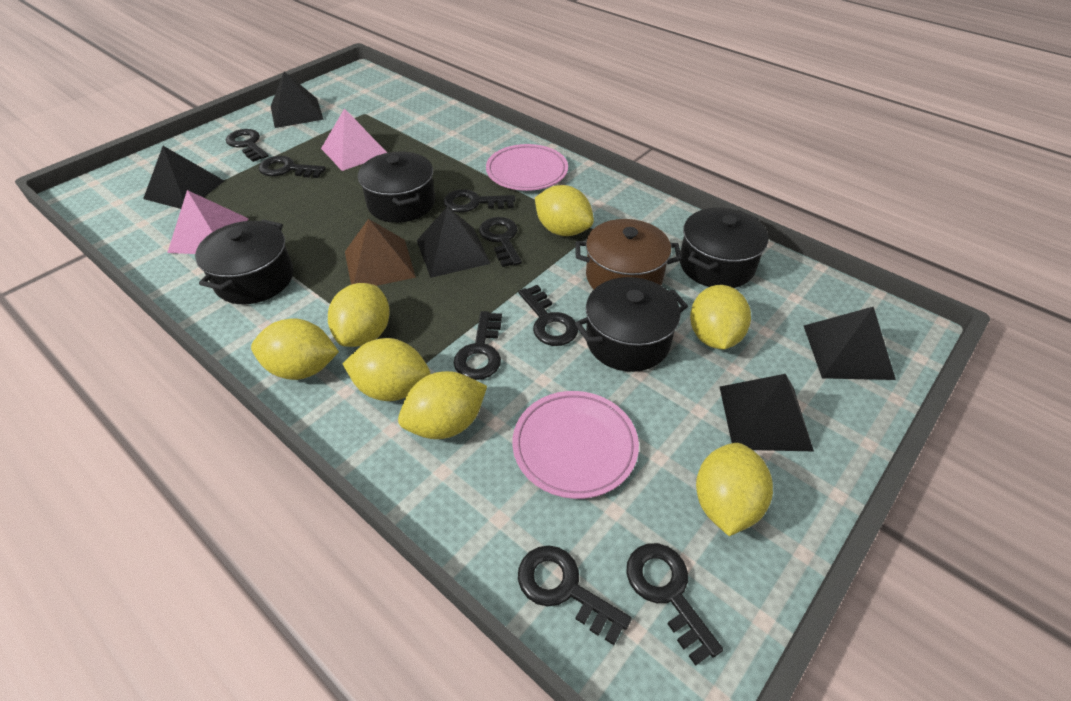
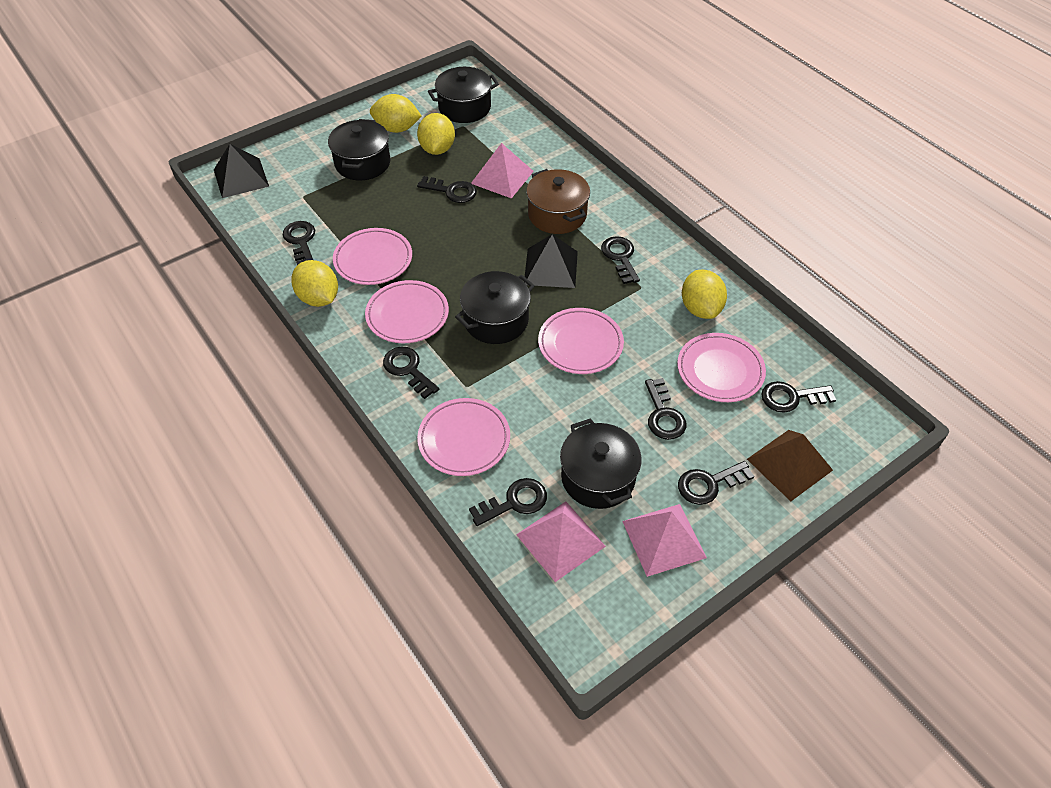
black pyramid: 5 -> 2
pink plate: 2 -> 5
pink pyramid: 2 -> 3
yellow lemon: 7 -> 4

